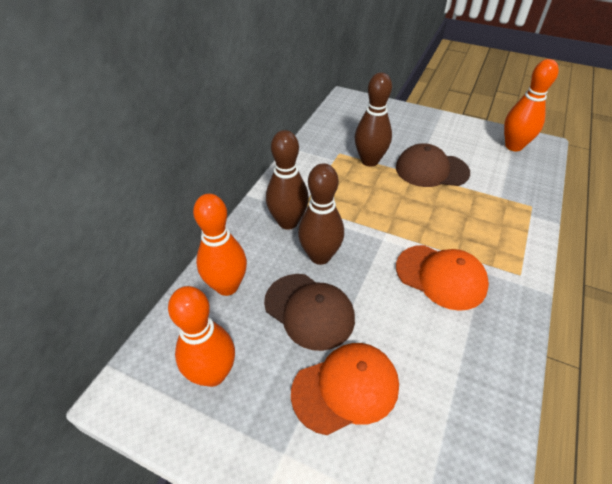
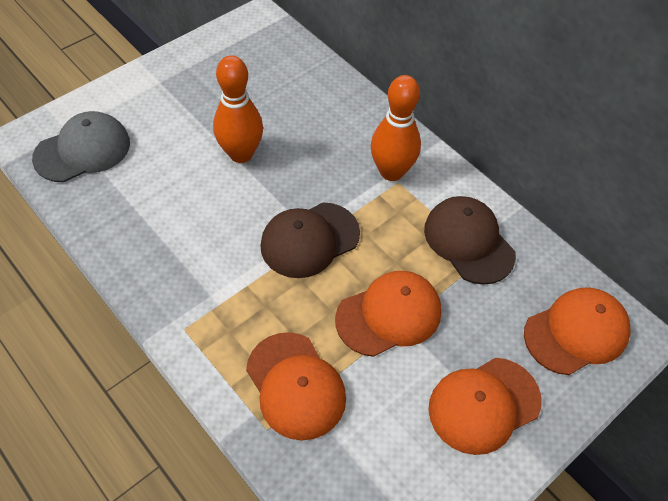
brown bowling pin: 3 -> 0
grey cap: 0 -> 1
orange bowling pin: 3 -> 2
orange cap: 2 -> 4

